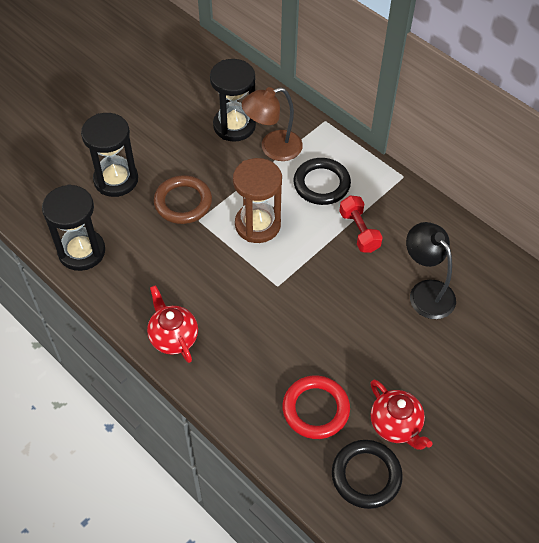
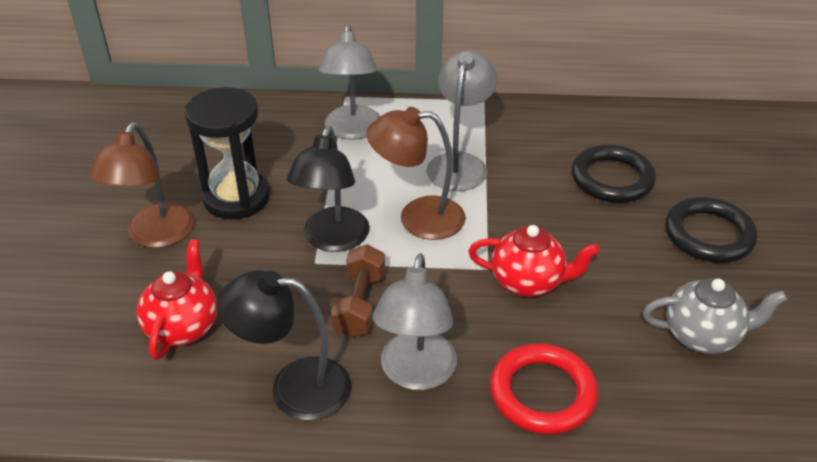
black hourglass: 3 -> 1
black lamp: 1 -> 2
brown dumbbell: 0 -> 1
brown hourglass: 1 -> 0
brown lamp: 1 -> 2
brown ring: 1 -> 0
grey lamp: 0 -> 3
grey teapot: 0 -> 1
red dumbbell: 1 -> 0

